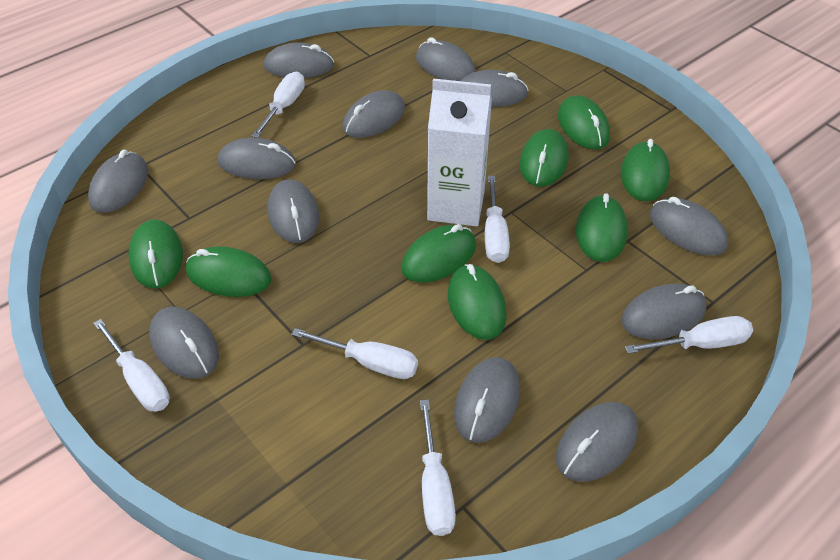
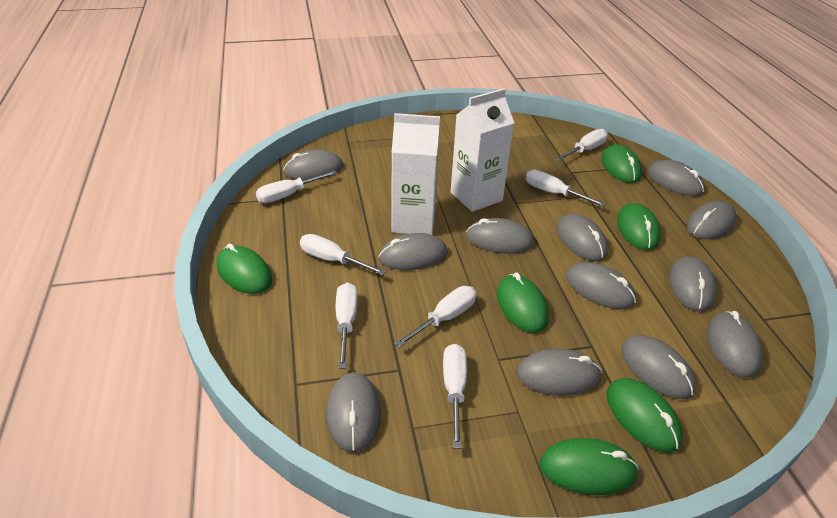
green mouse: 8 -> 6
white carton: 1 -> 2
white screwdriver: 6 -> 7

